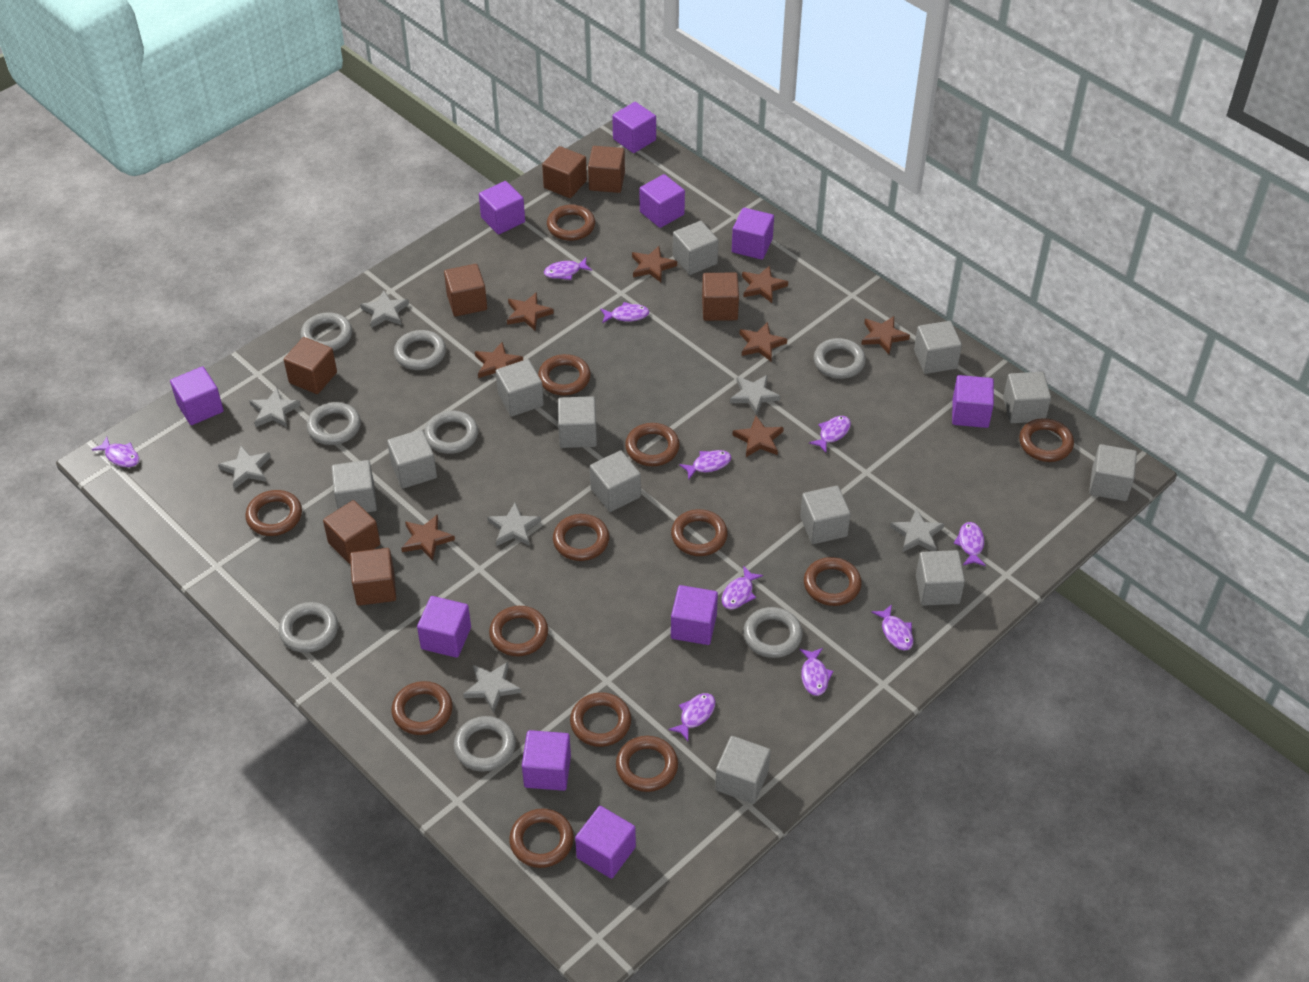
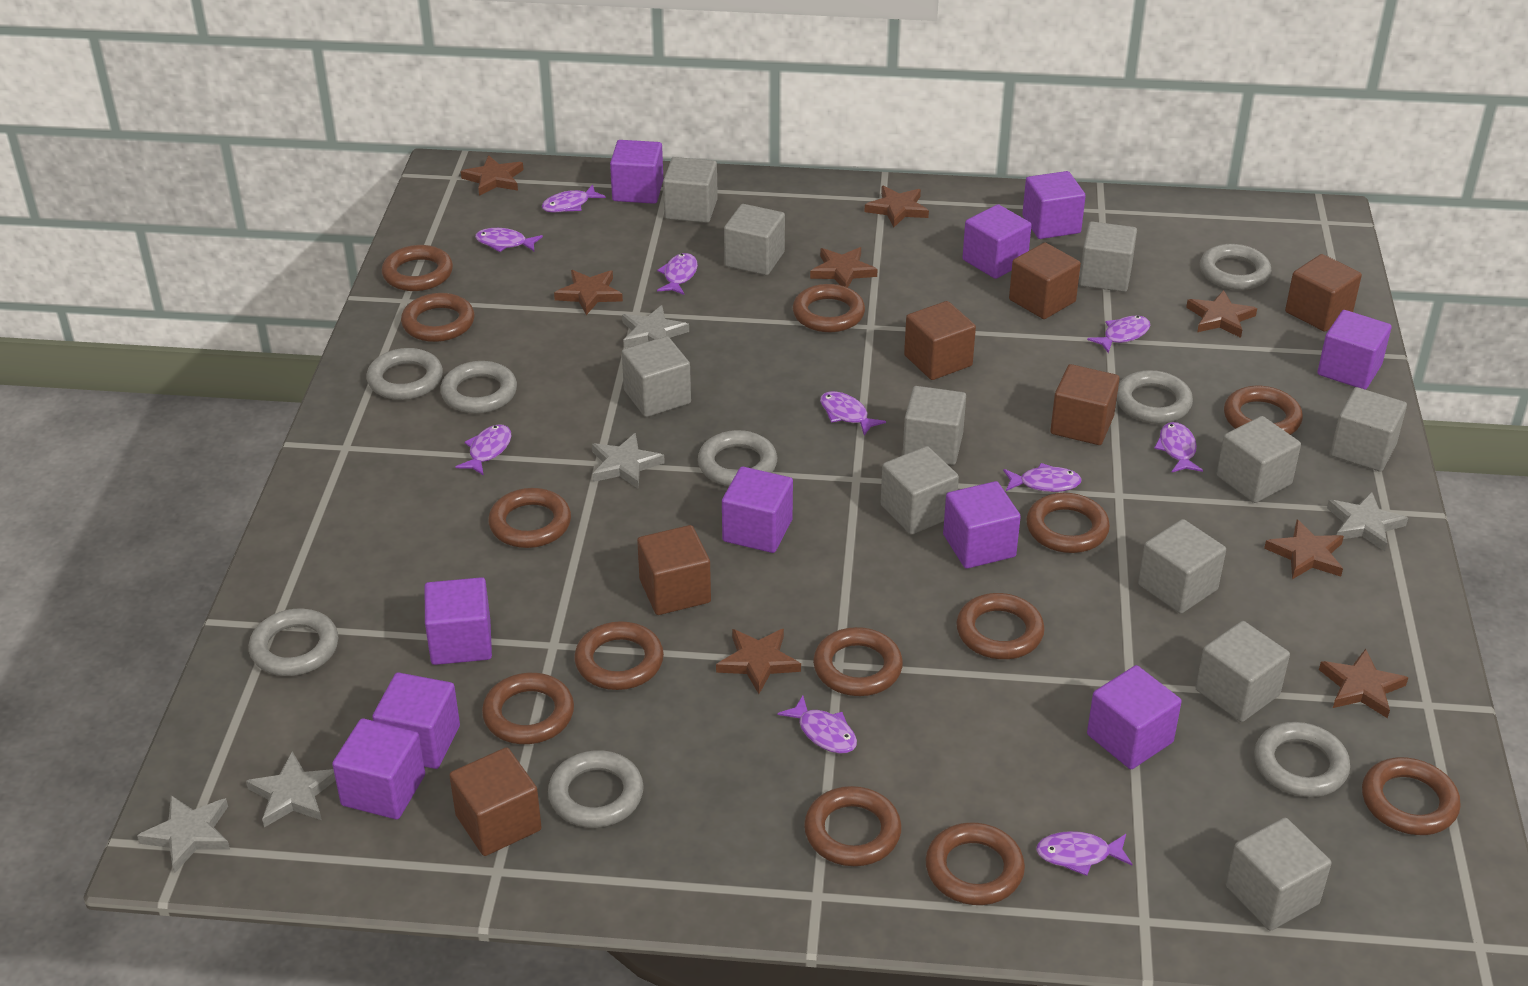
brown cube: 7 -> 6
grey cube: 12 -> 11
grey star: 7 -> 5

